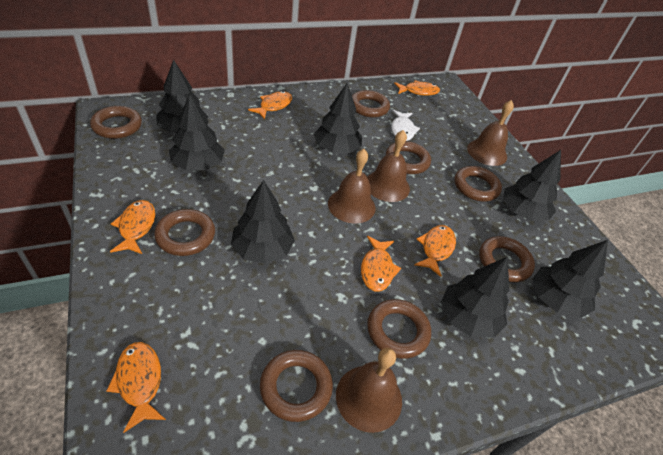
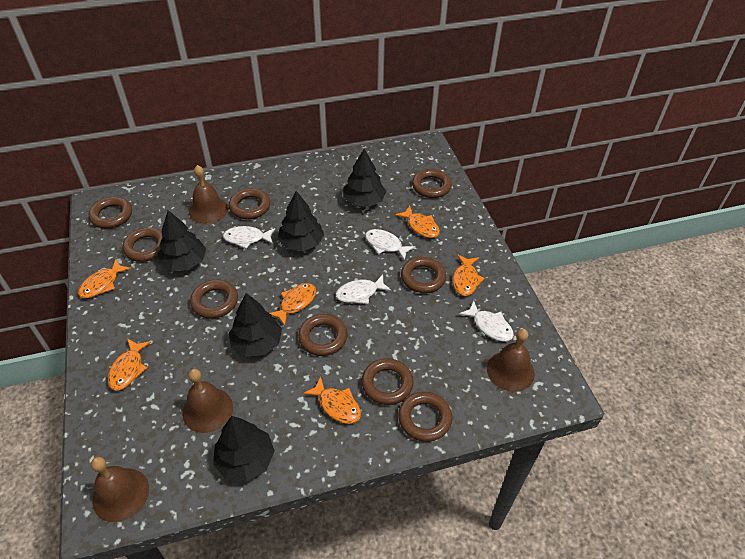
black tree: 7 -> 5
brown ring: 8 -> 9
white fish: 1 -> 4

